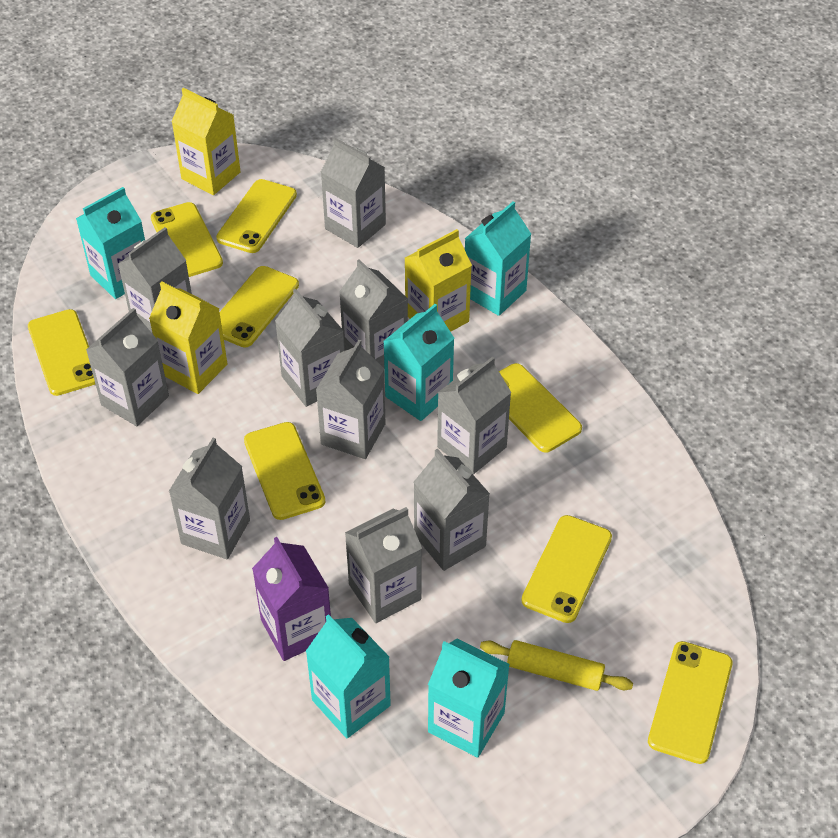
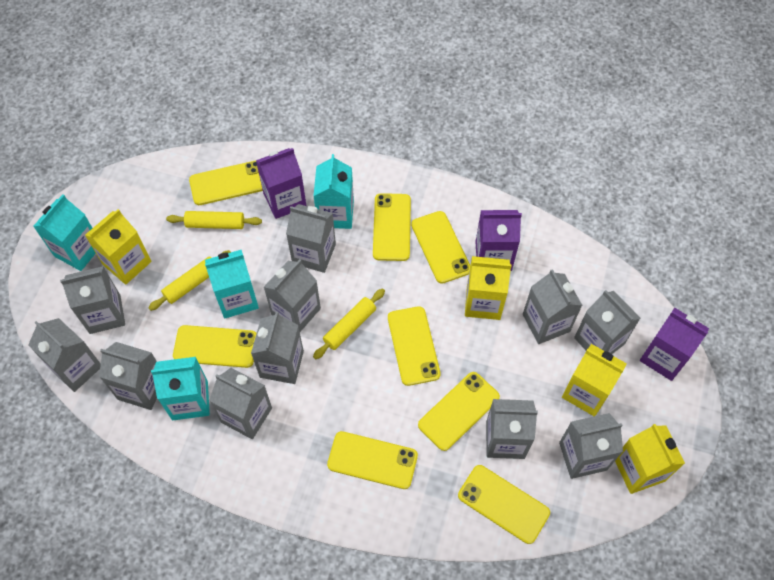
grey carton: 10 -> 11
purple carton: 1 -> 3
turquoise carton: 5 -> 4
yellow carton: 3 -> 4
yellow rolling pin: 1 -> 3

